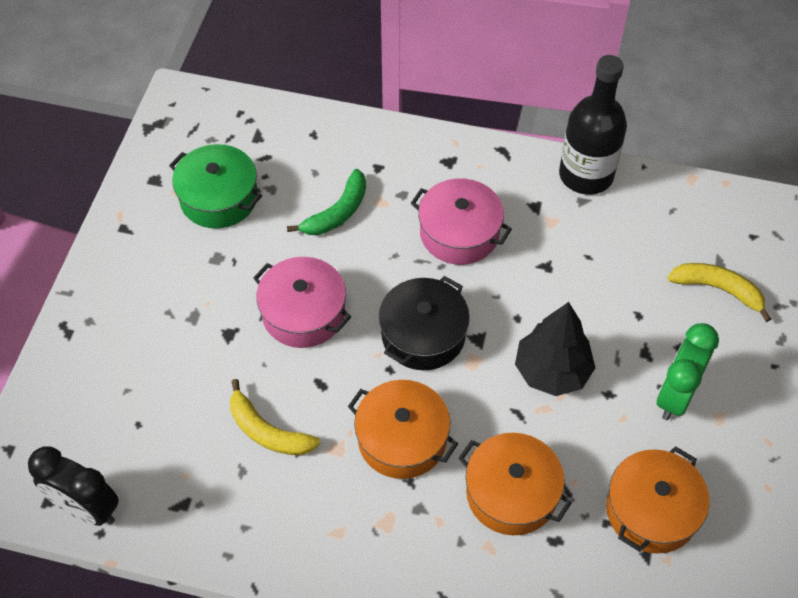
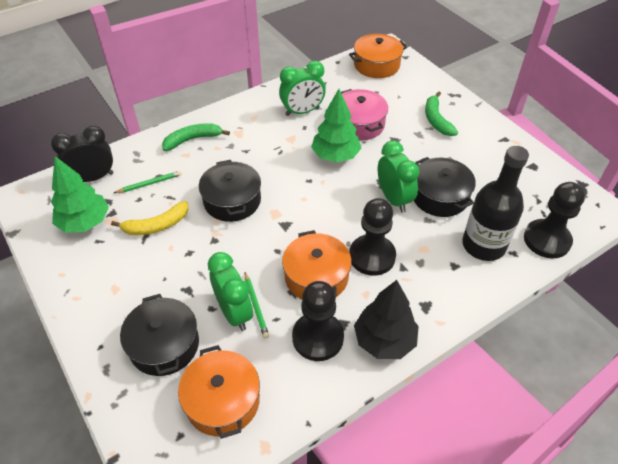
black pawn: 0 -> 3
black pot: 1 -> 3
green banana: 1 -> 2
green clock: 1 -> 3
green pencil: 0 -> 2
green pot: 1 -> 0
green tree: 0 -> 2
pink pot: 2 -> 1
yellow banana: 2 -> 1

